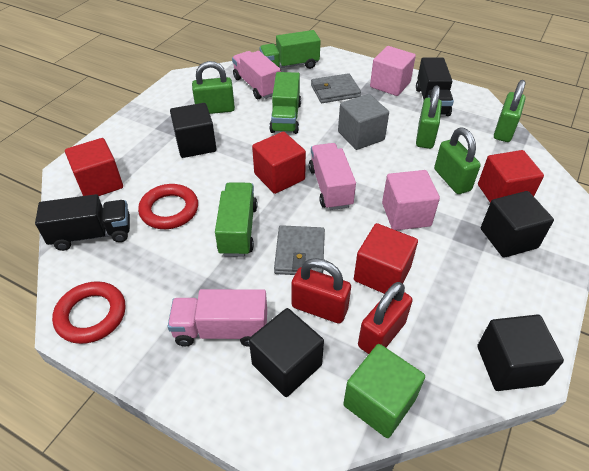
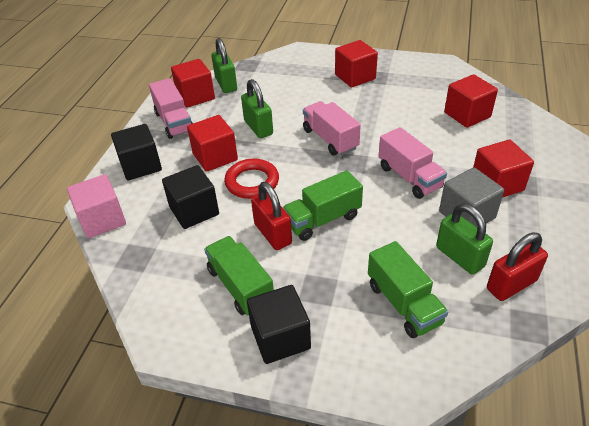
black cube: 4 -> 3
black truck: 2 -> 0
green cube: 1 -> 0
green padlock: 4 -> 3
grey wallet: 2 -> 0
pink cube: 2 -> 1
red cube: 4 -> 5
red ring: 2 -> 1

